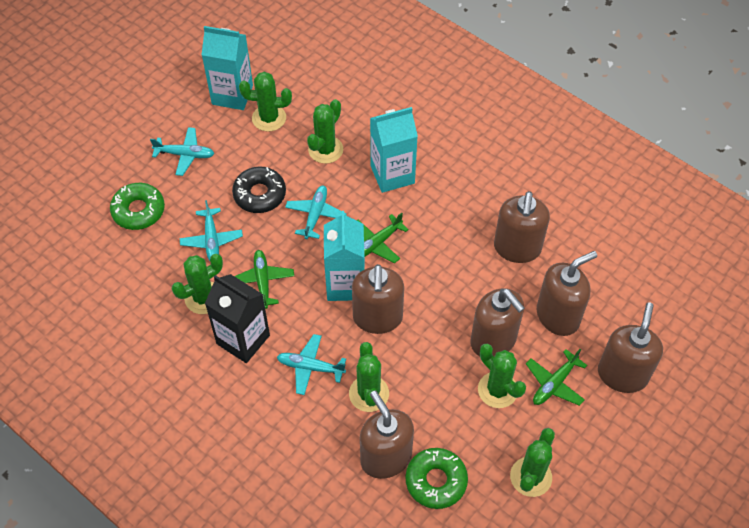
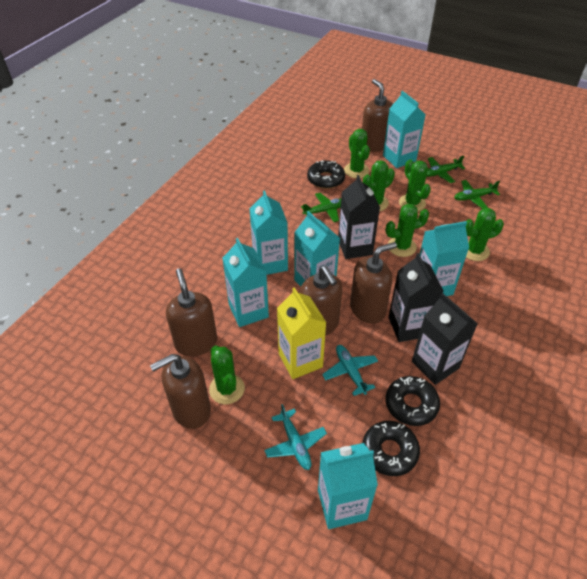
black carton: 1 -> 3
black donut: 1 -> 3
brown soap dispenser: 6 -> 5
green donut: 2 -> 0
turquoise carton: 3 -> 6
turquoise plane: 4 -> 2
yellow carton: 0 -> 1

